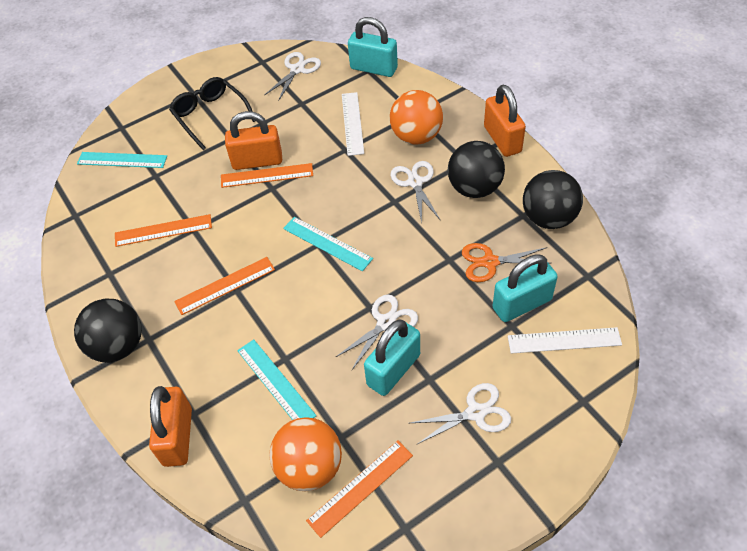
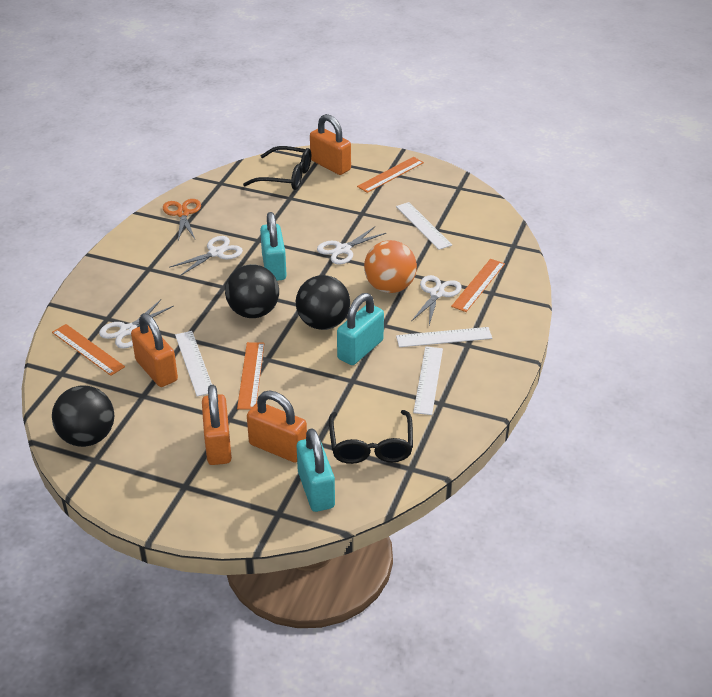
black glasses: 1 -> 2
orange ball: 2 -> 1
orange padlock: 3 -> 4
turquoise ruler: 3 -> 0
white ruler: 2 -> 4

